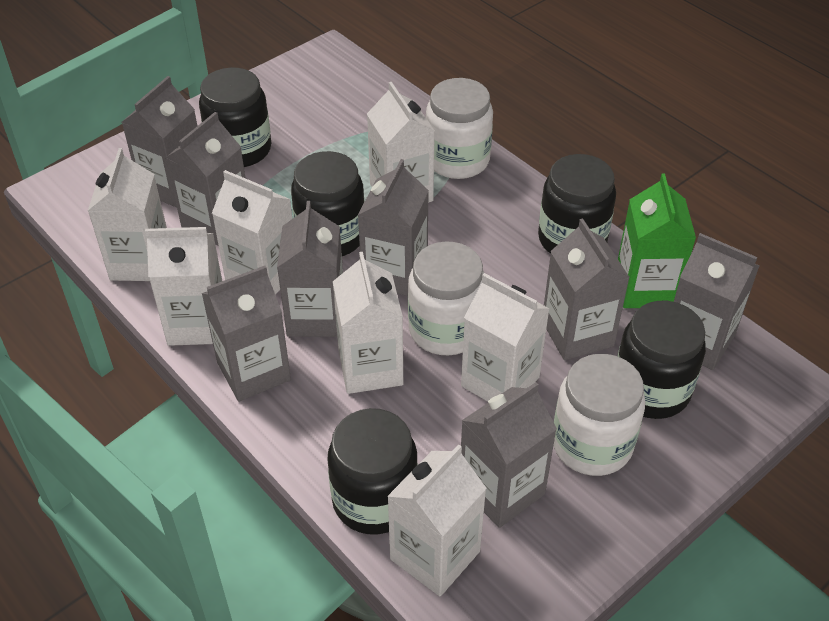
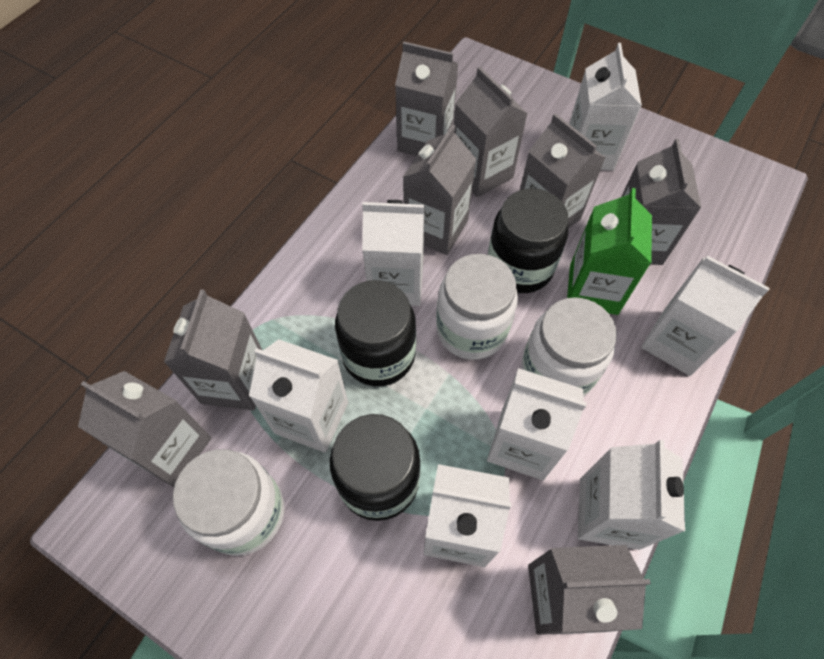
black jar: 5 -> 3

